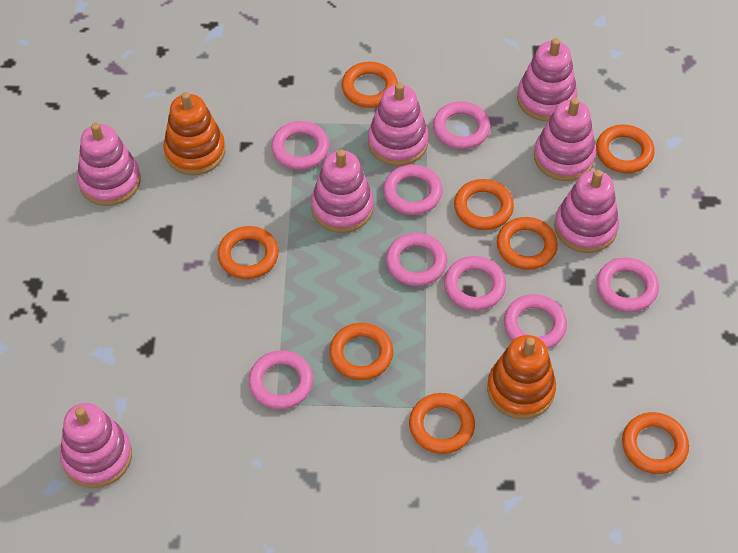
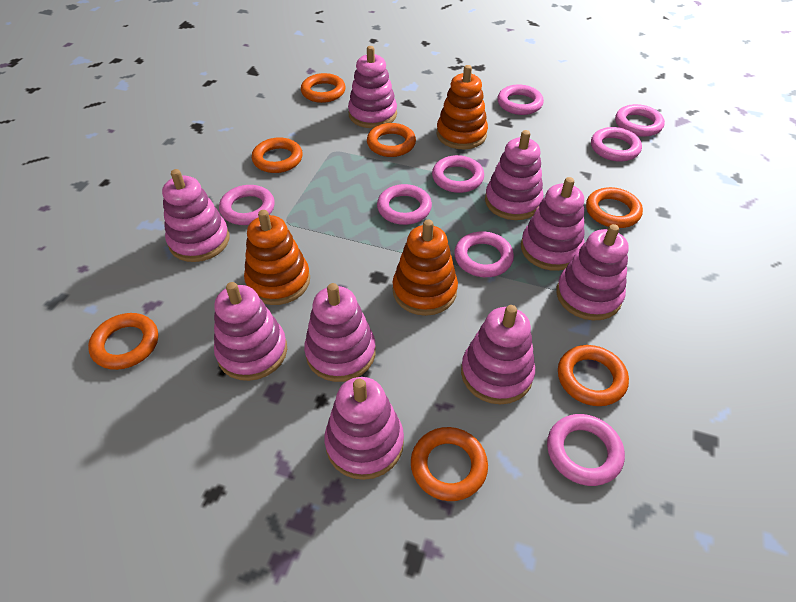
orange ring: 8 -> 7
orange stacking toy: 2 -> 3
pink stacking toy: 7 -> 9

